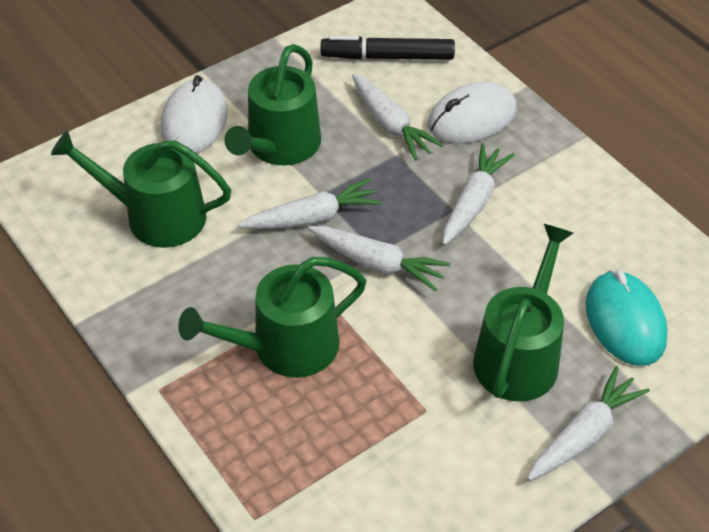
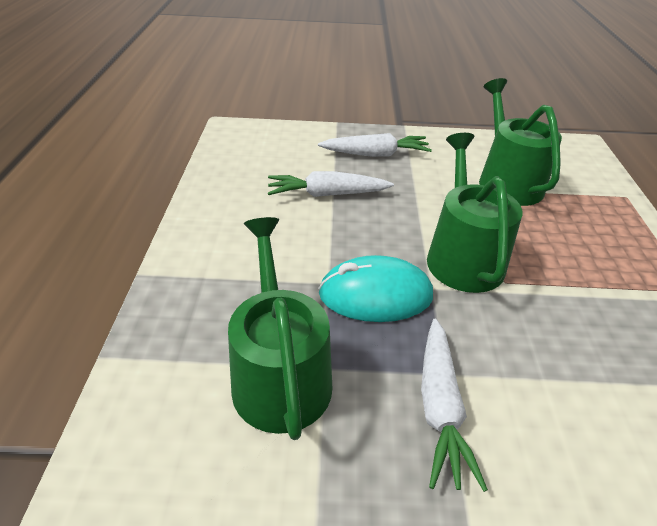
black marker: 1 -> 0
green watering can: 4 -> 3
white carrot: 5 -> 3
white mouse: 2 -> 0

